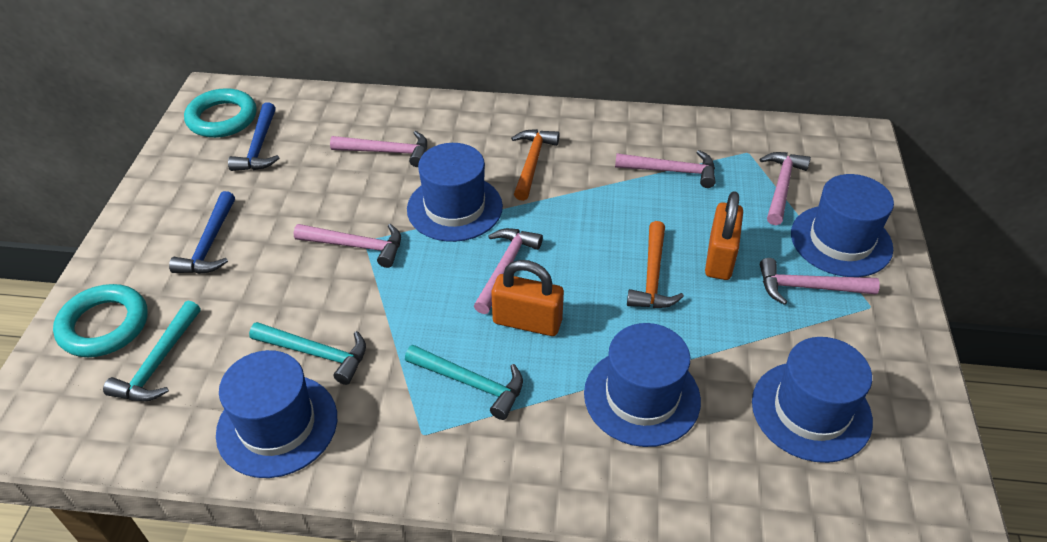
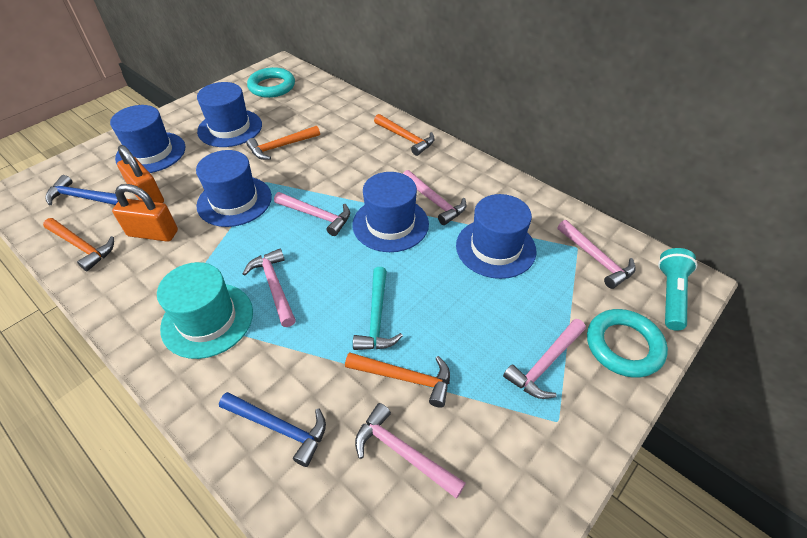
orange hammer: 2 -> 4
turquoise flashlight: 0 -> 1
turquoise hammer: 3 -> 1
turquoise hat: 0 -> 1

